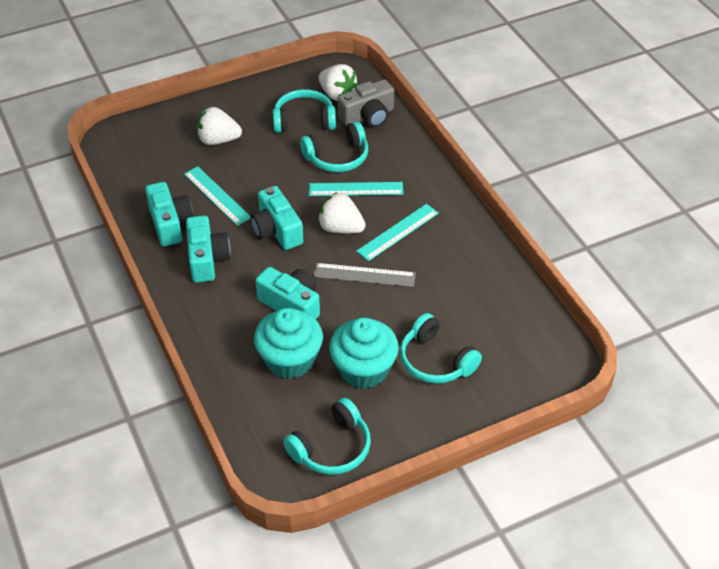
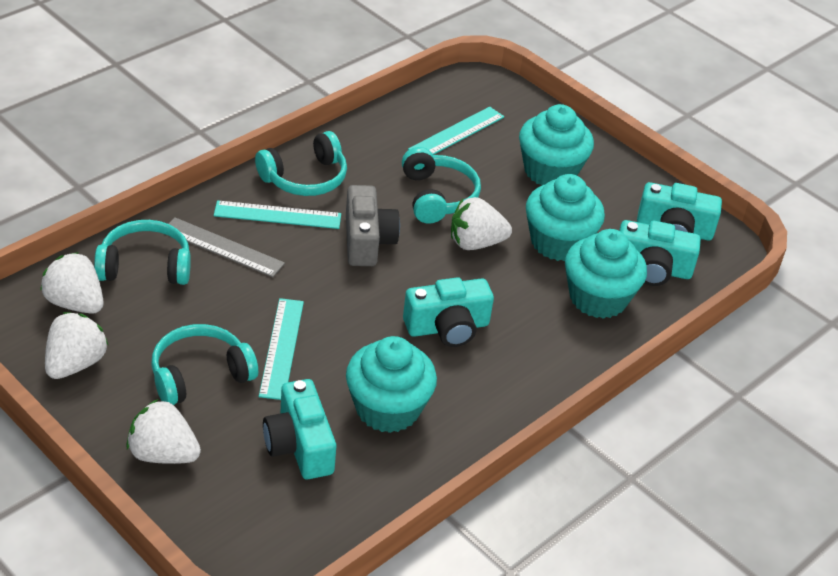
turquoise cupcake: 2 -> 4
white strawberry: 3 -> 4

